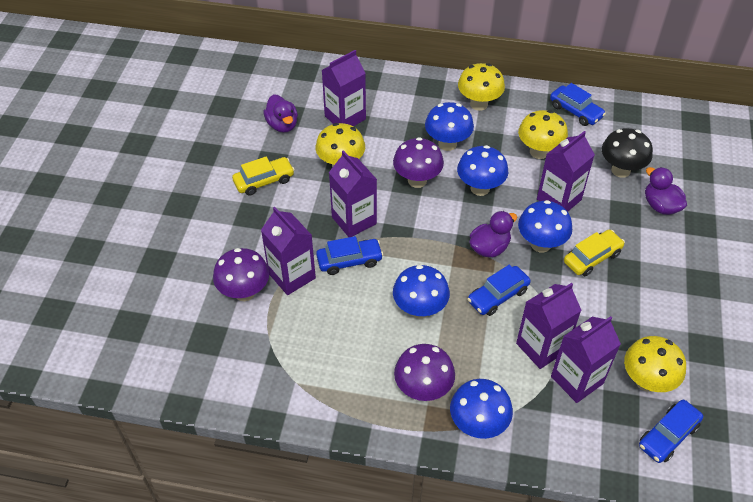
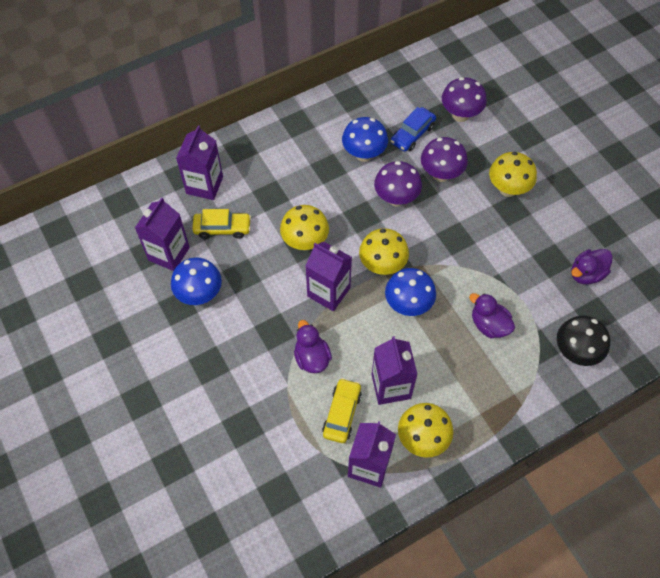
blue car: 4 -> 1
blue mushroom: 5 -> 3
purple carton: 6 -> 5

